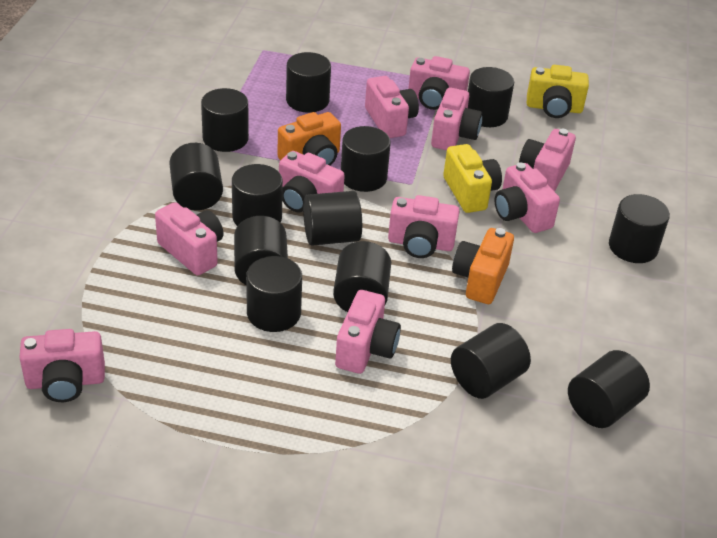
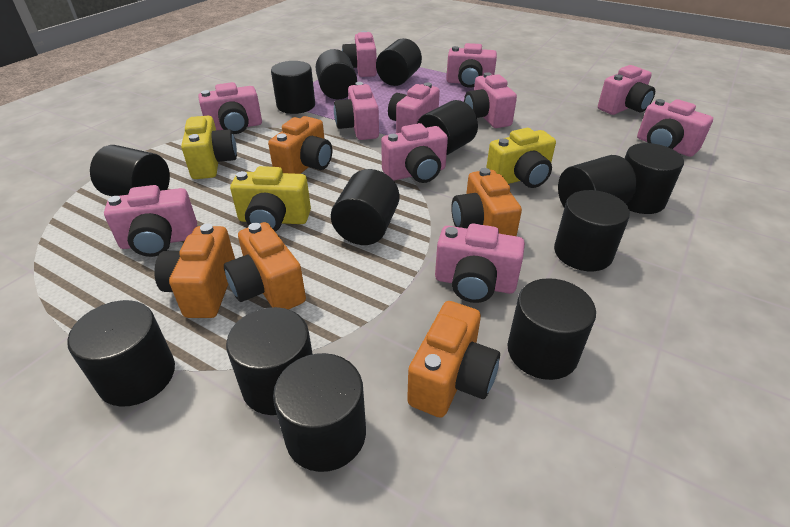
orange camera: 2 -> 5
pink camera: 10 -> 11
yellow camera: 2 -> 3

